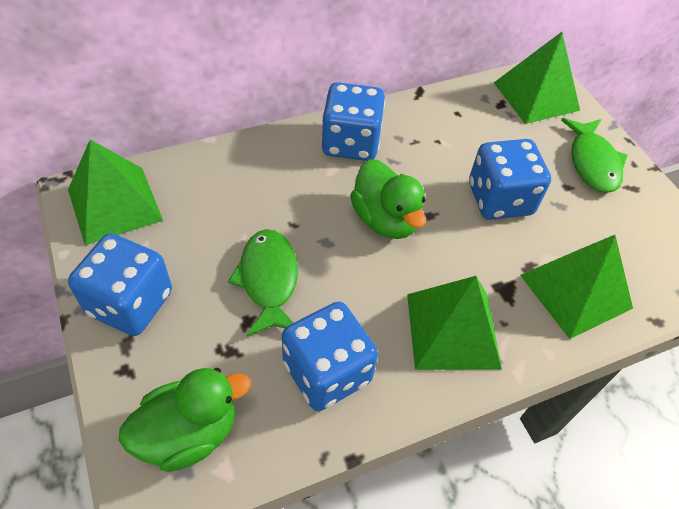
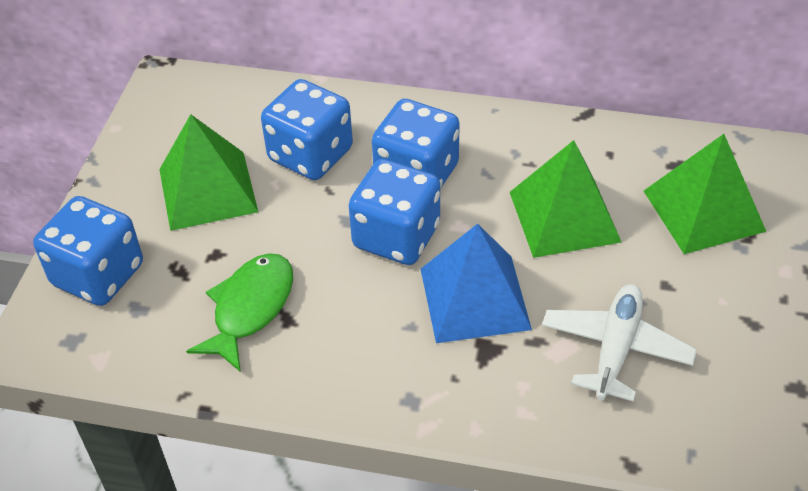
blue pyramid: 0 -> 1
green duck: 2 -> 0
green fish: 2 -> 1
green pyramid: 4 -> 3
white plane: 0 -> 1

